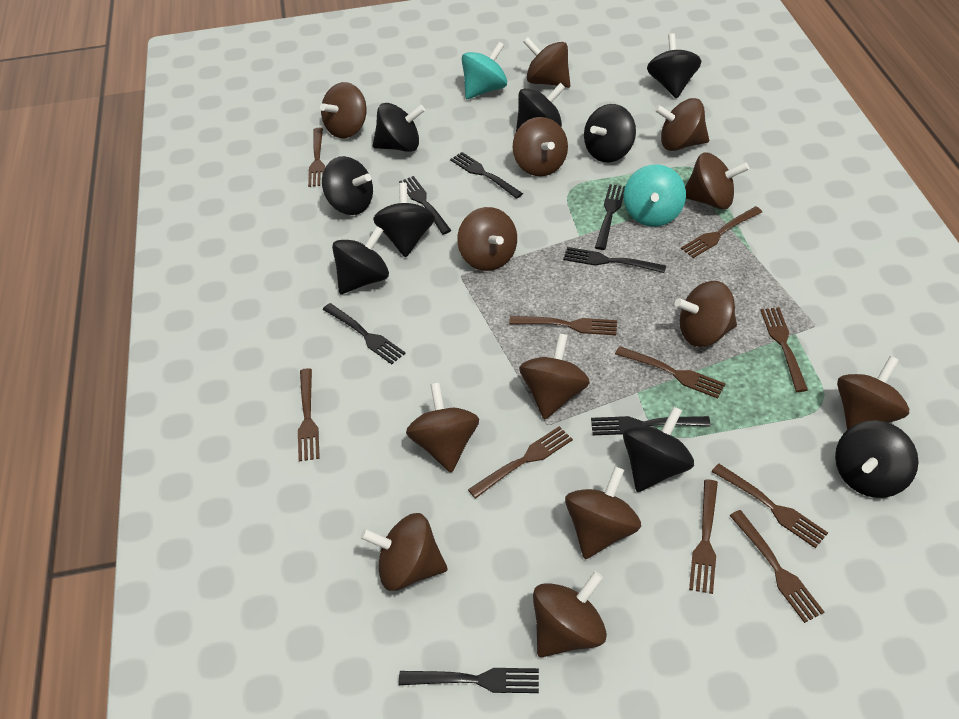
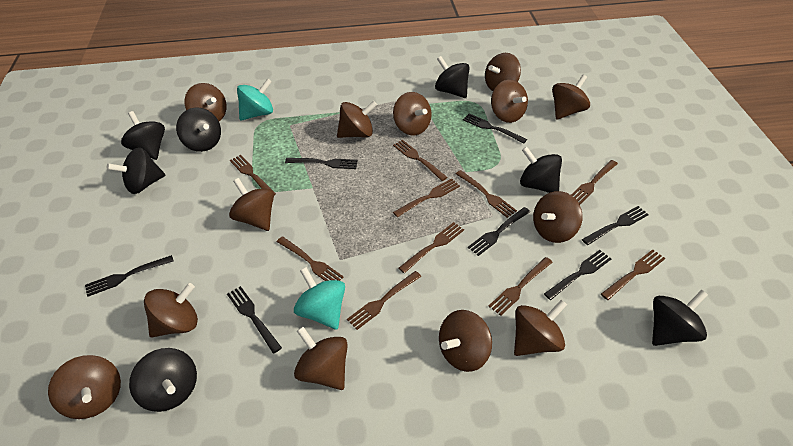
black spinning top: 9 -> 7

